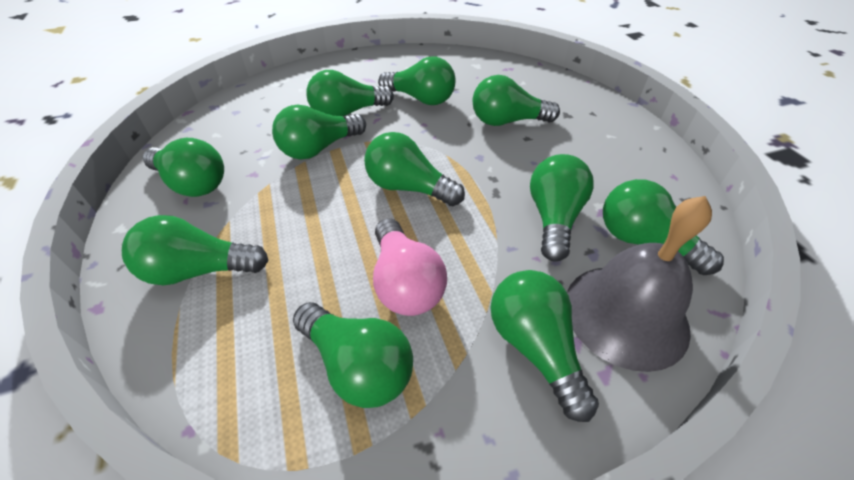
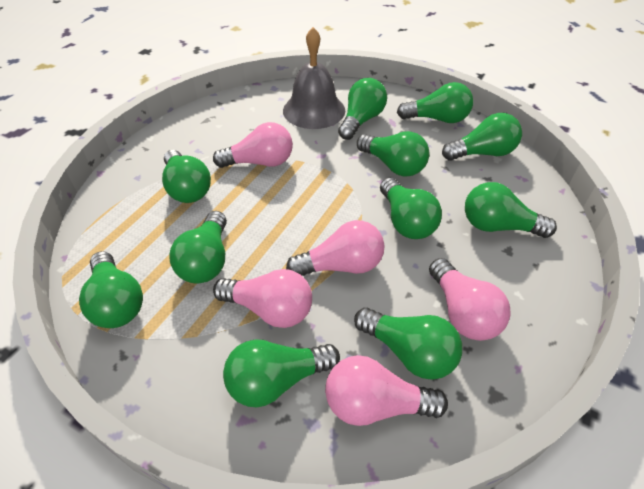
pink light bulb: 1 -> 5

